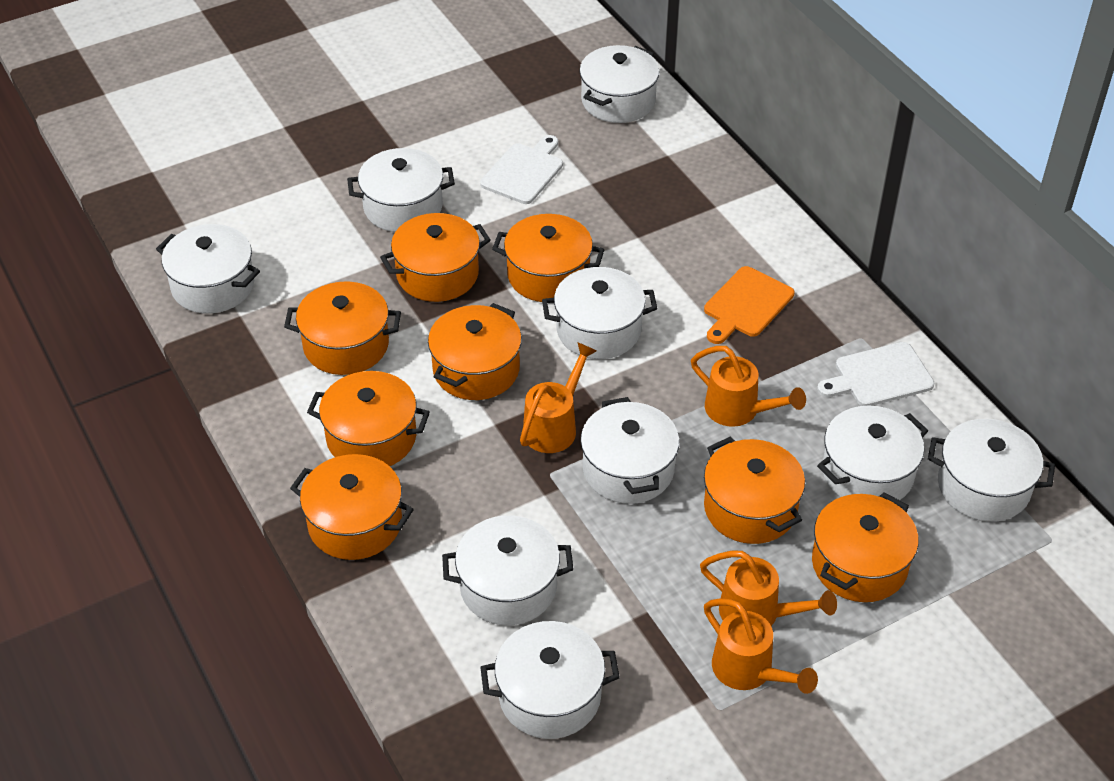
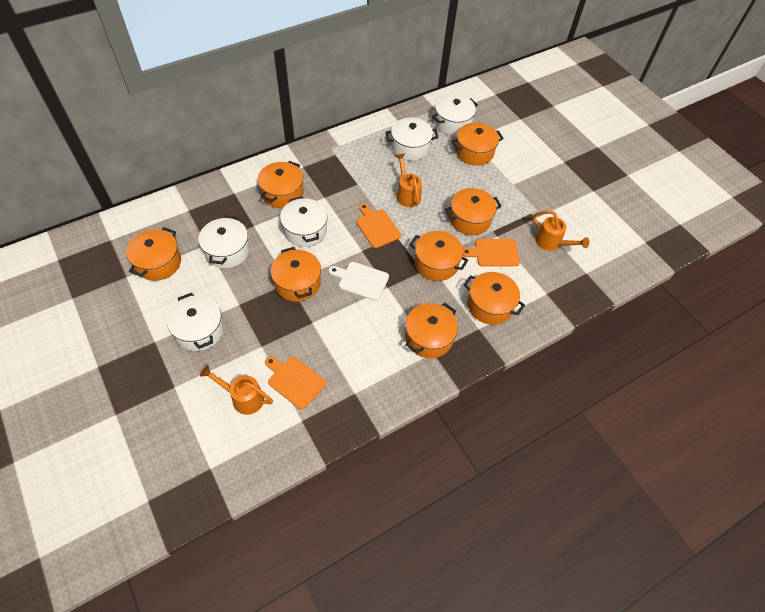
orange cutting board: 1 -> 3
orange watering can: 4 -> 3
white cutting board: 2 -> 1
white pot: 9 -> 5

